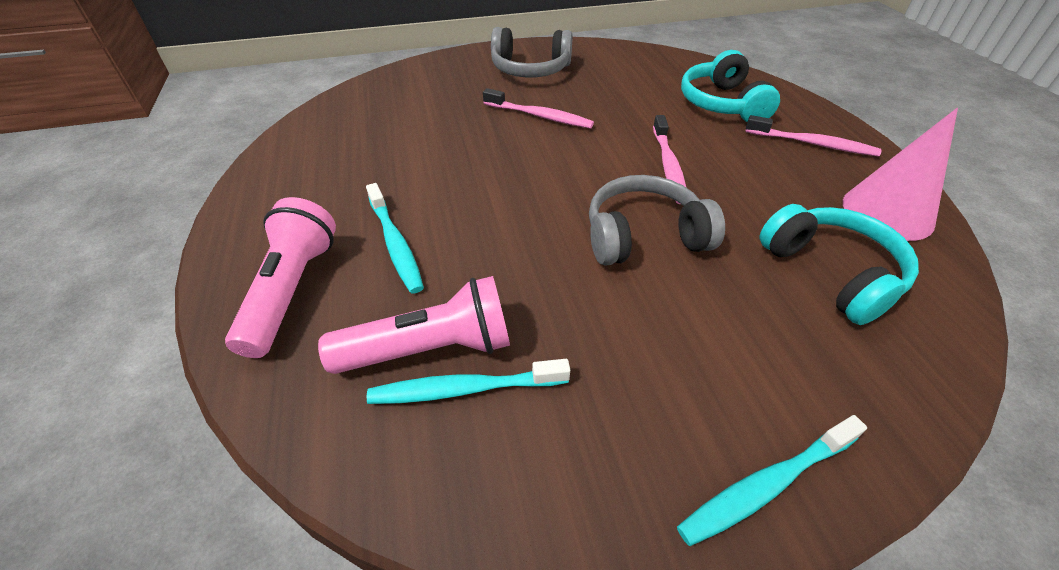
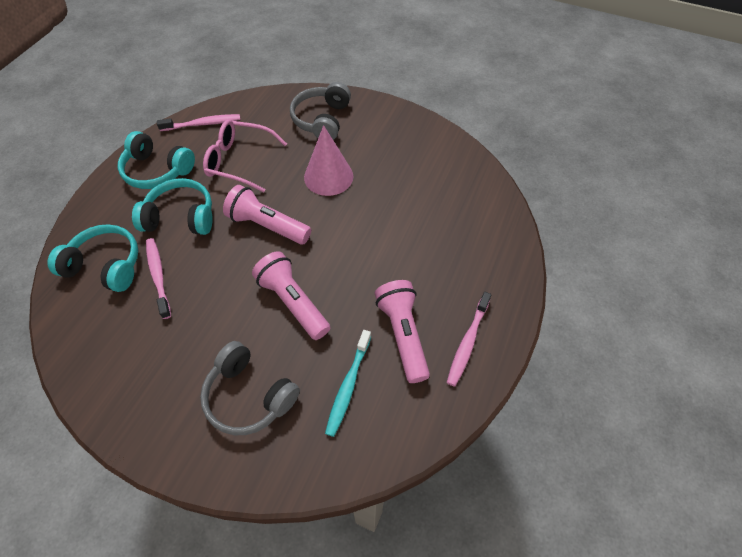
pink flashlight: 2 -> 3
pink glasses: 0 -> 1
turquoise headphones: 2 -> 3
turquoise toothbrush: 3 -> 1

